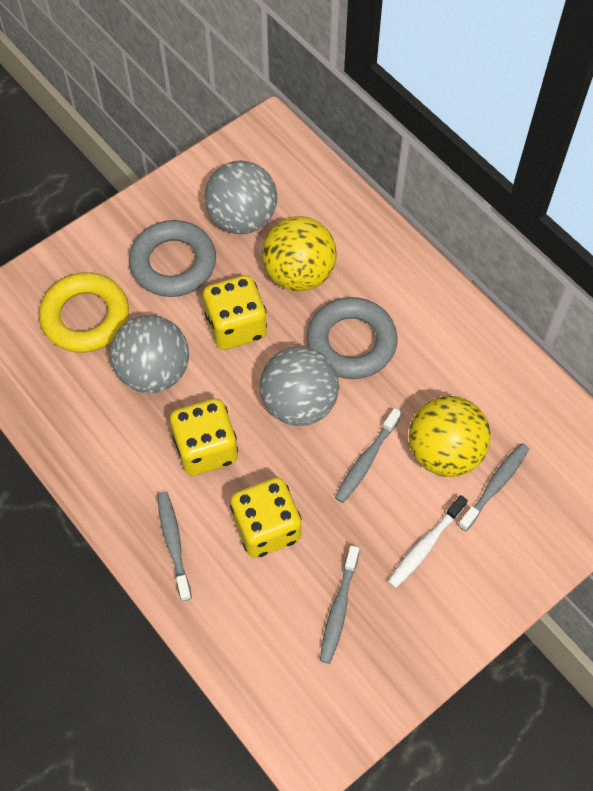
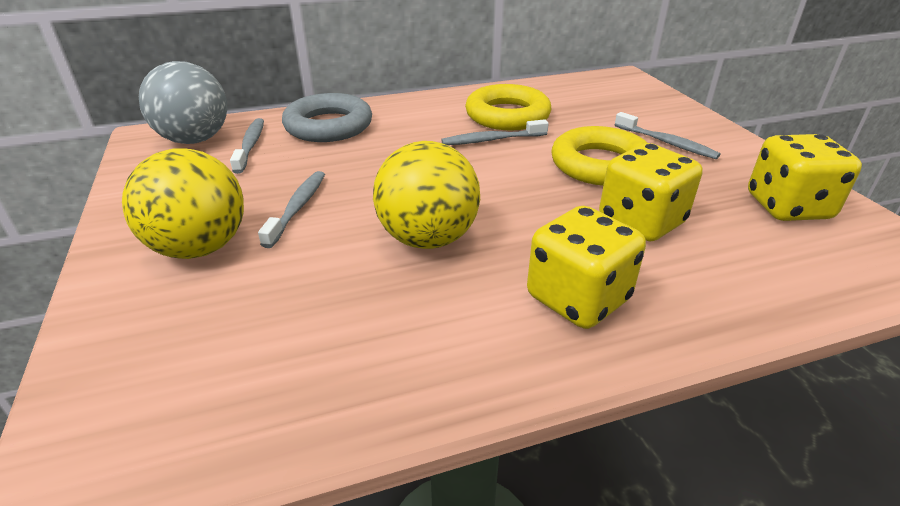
grey ball: 3 -> 1
grey ring: 2 -> 1
white toothbrush: 1 -> 0
yellow ring: 1 -> 2

